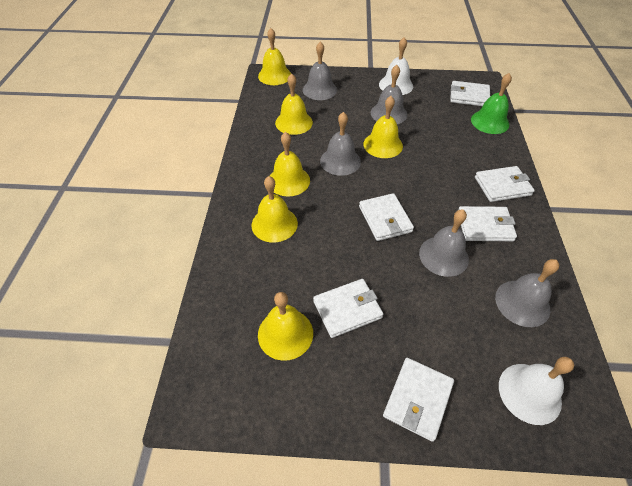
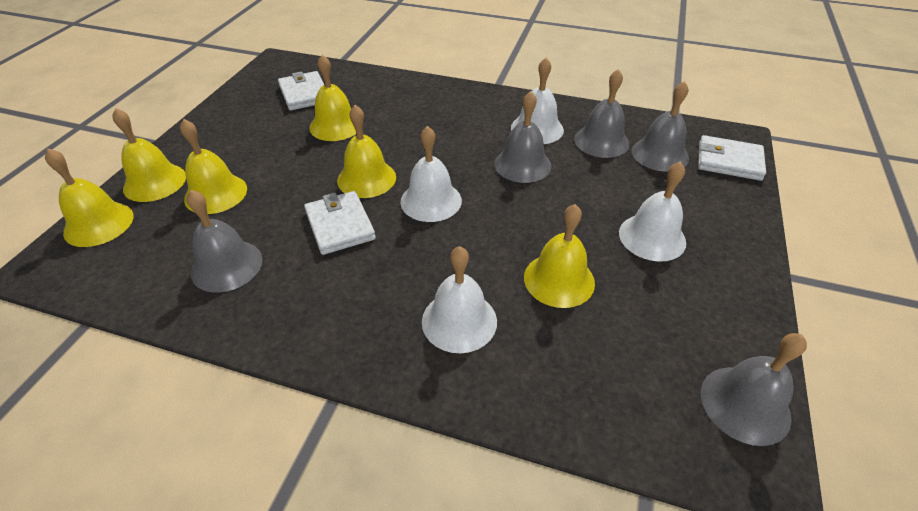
green bell: 1 -> 0
white bell: 2 -> 4
white wallet: 6 -> 3

